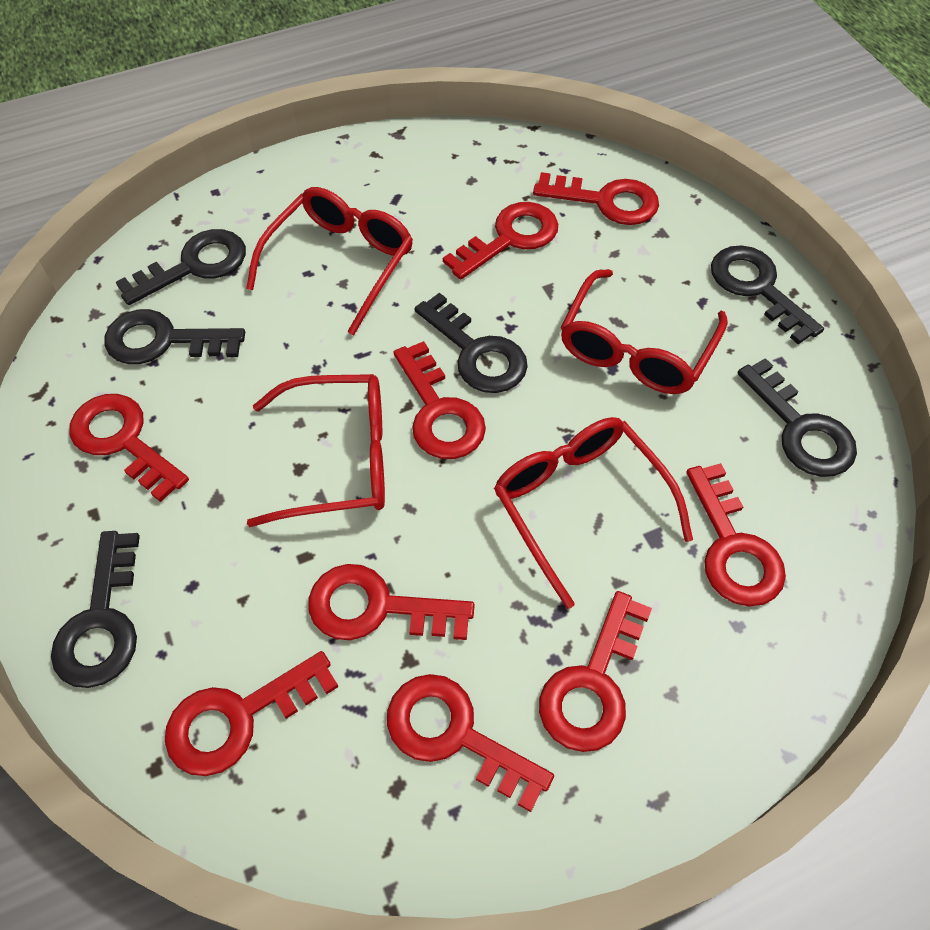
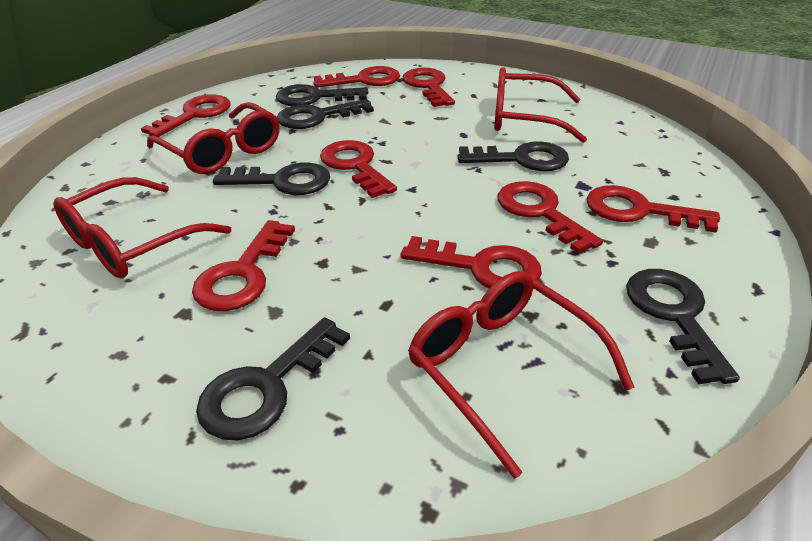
red key: 9 -> 8

